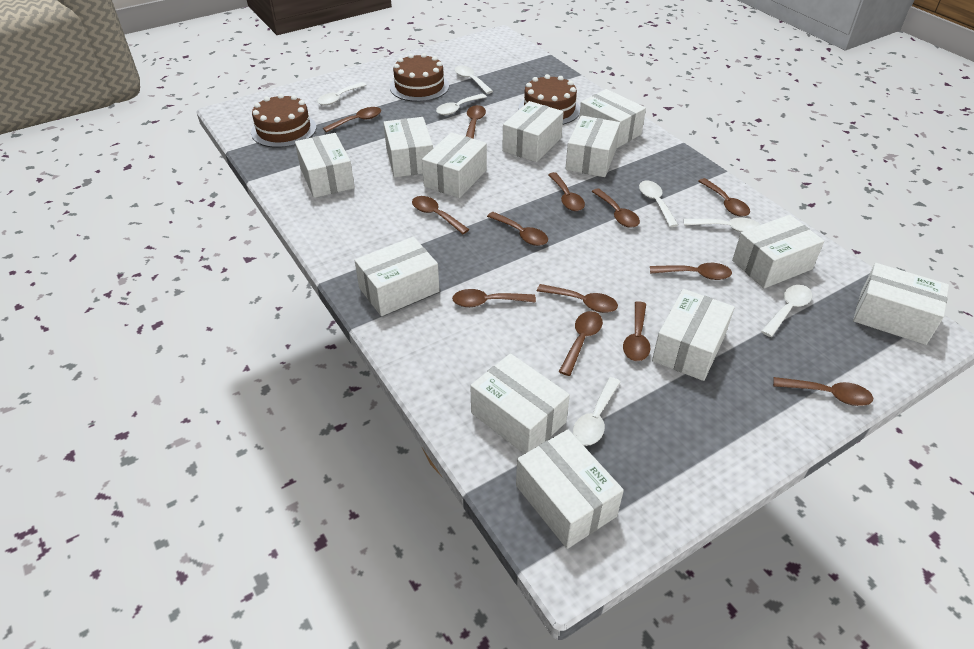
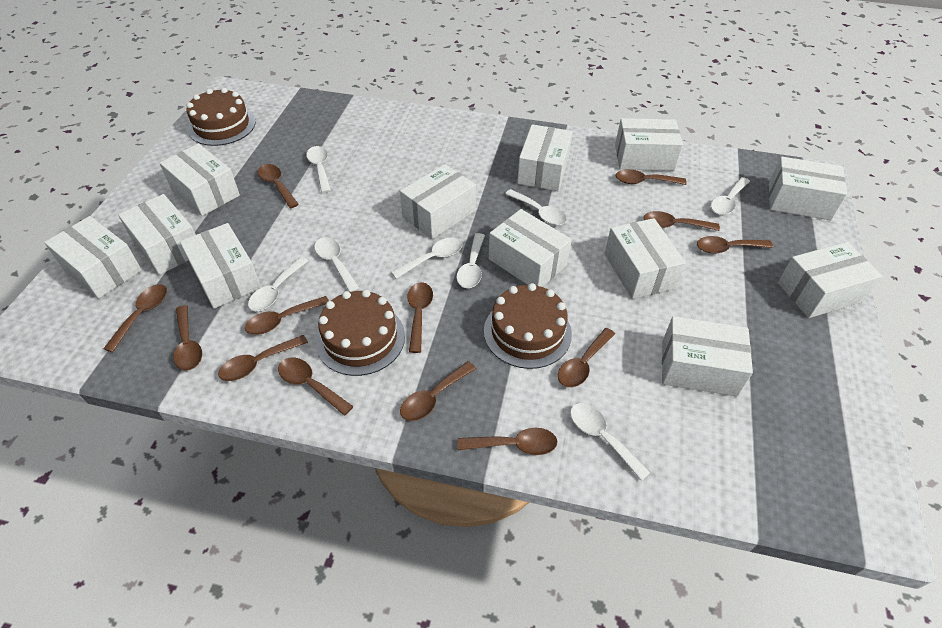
white spoon: 7 -> 8

